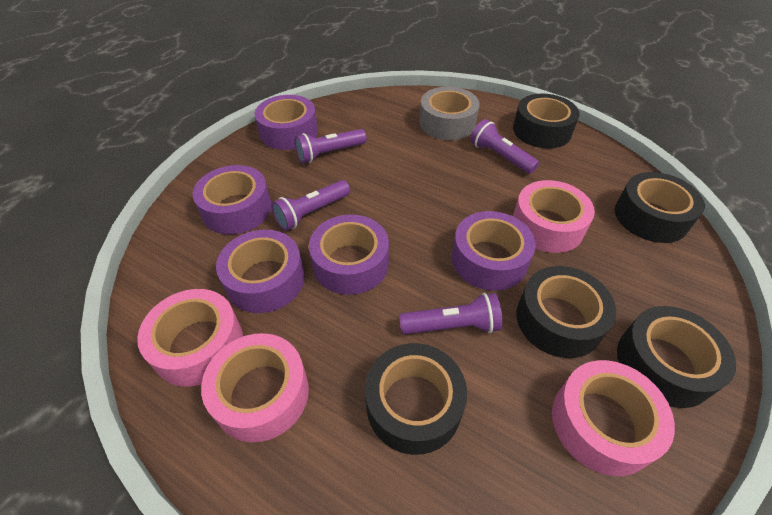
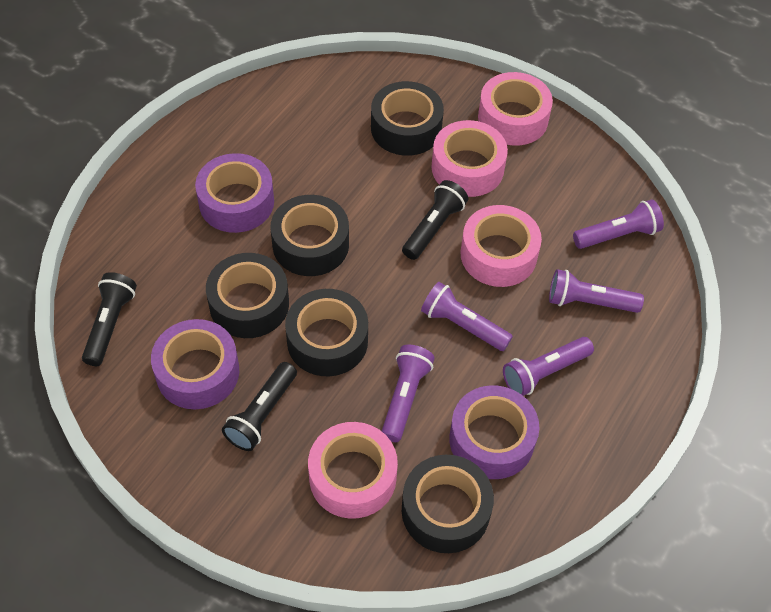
black flashlight: 0 -> 3
grey tape: 1 -> 0
purple flashlight: 4 -> 5
purple tape: 5 -> 3

